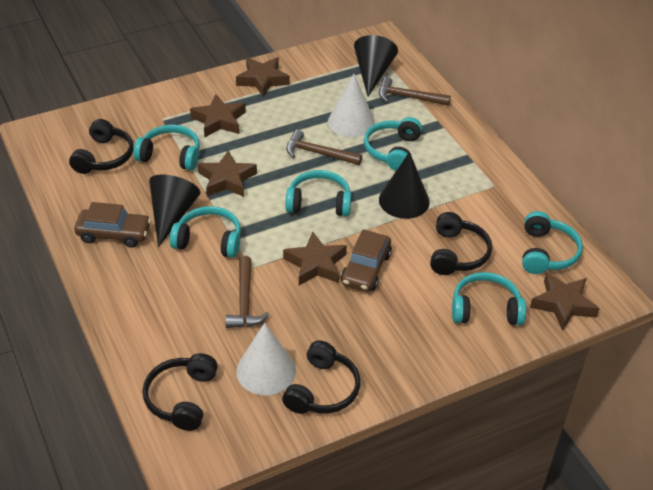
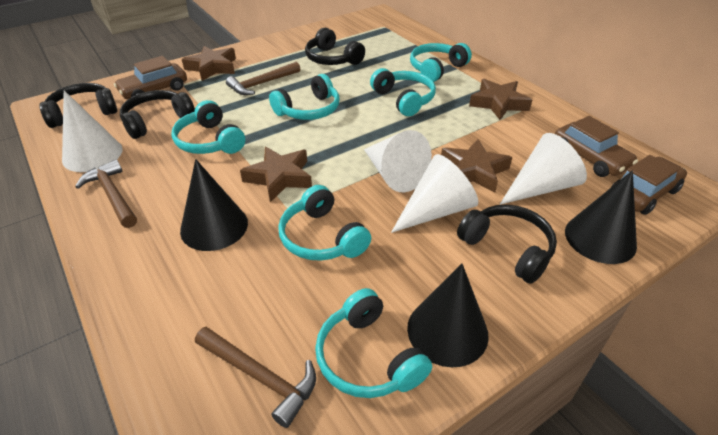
brown car: 2 -> 3
brown star: 5 -> 4
white cone: 2 -> 4

